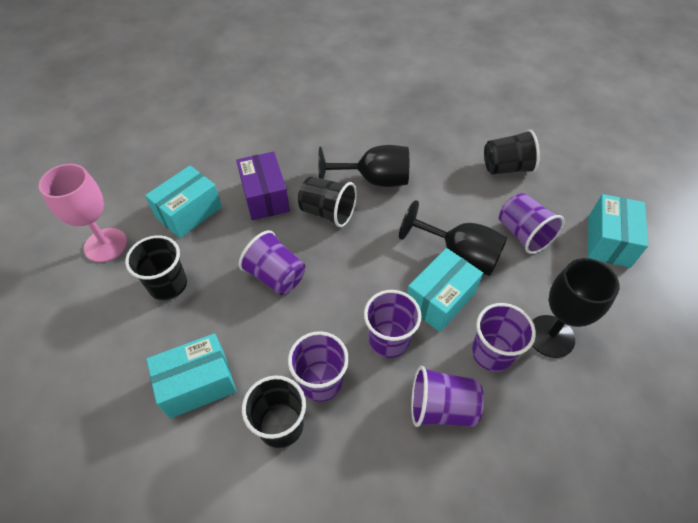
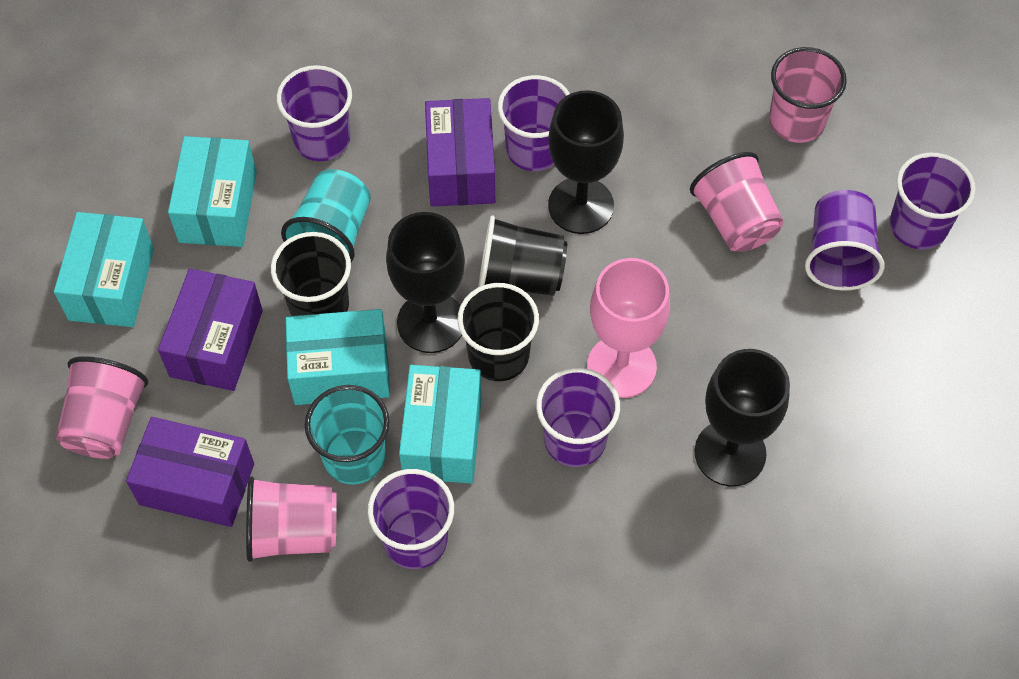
black cup: 4 -> 3
pink cup: 0 -> 4
purple box: 1 -> 3
turquoise cup: 0 -> 2

